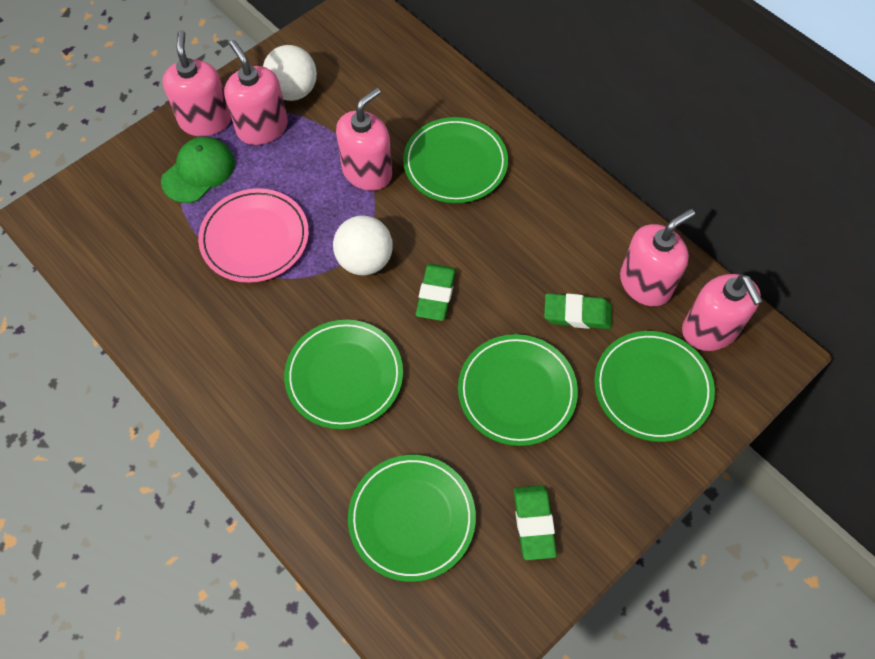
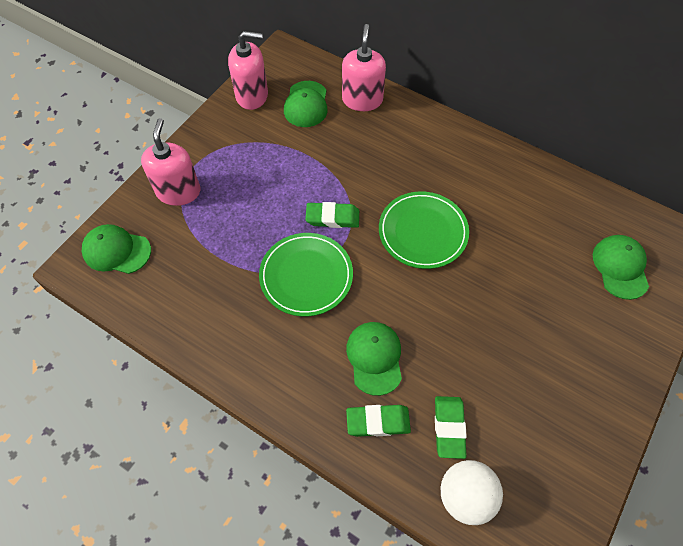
green cap: 1 -> 4
green plate: 5 -> 2
pink plate: 1 -> 0
pink soap dispenser: 5 -> 3
white ball: 2 -> 1

